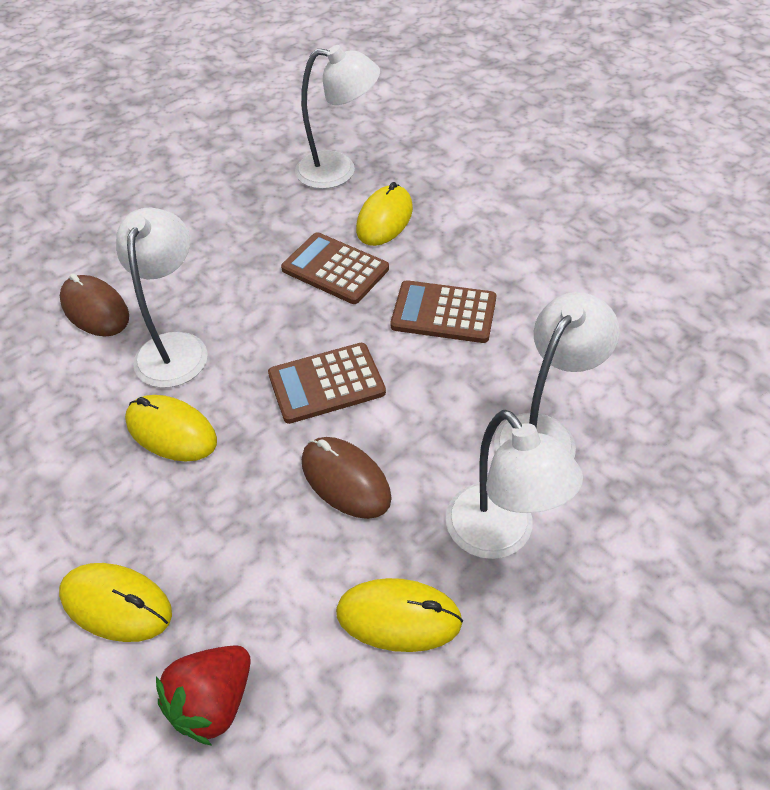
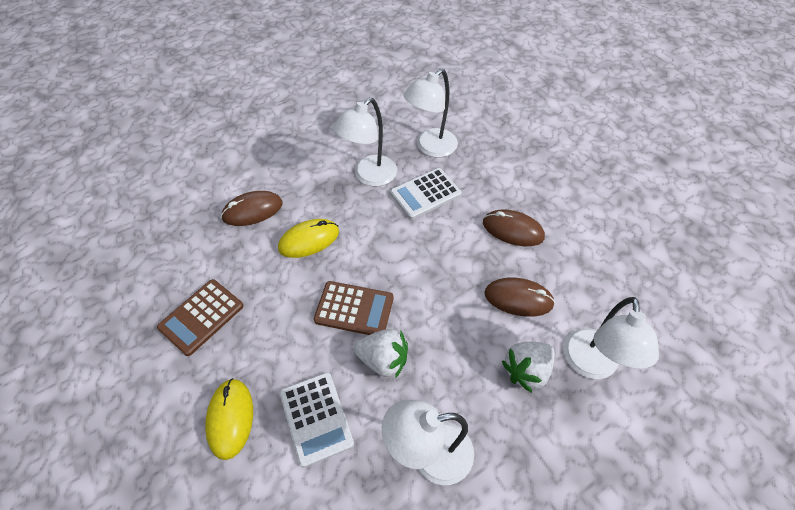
brown calculator: 3 -> 2
brown mouse: 2 -> 3
red strawberry: 1 -> 0
white calculator: 0 -> 2
white strawberry: 0 -> 2
yellow mouse: 4 -> 2

